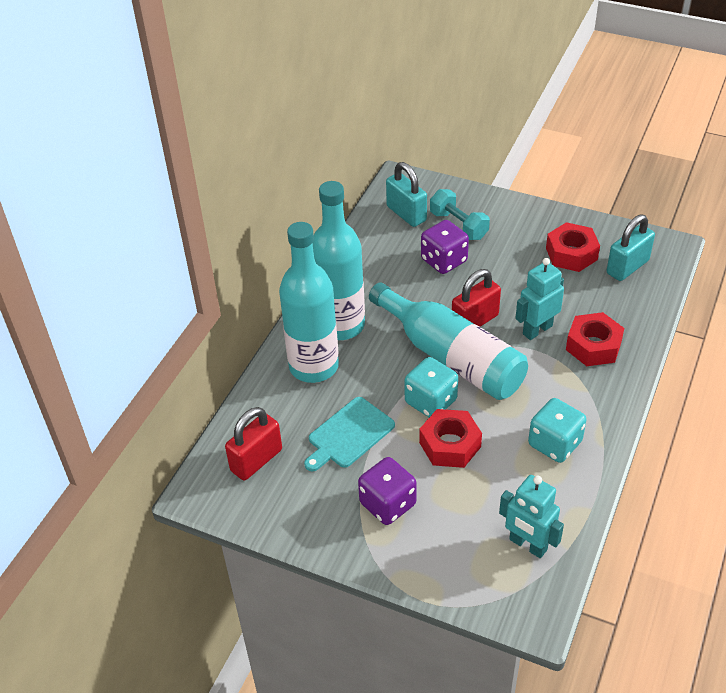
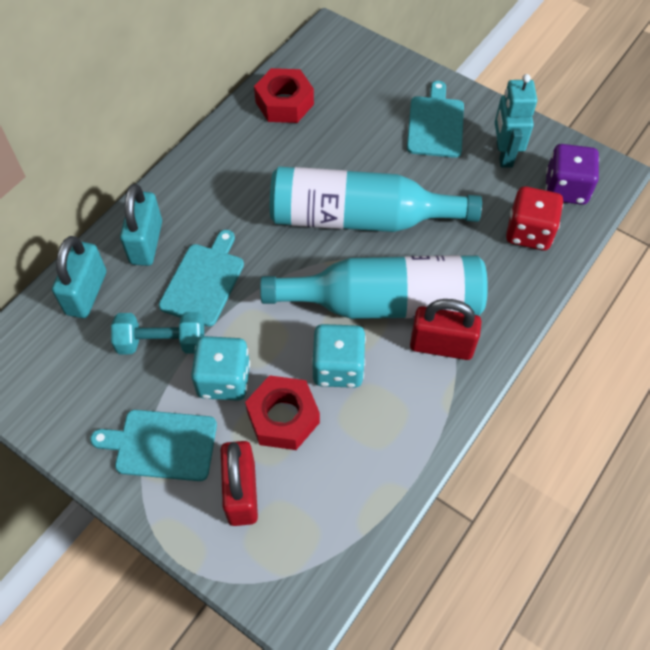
purple dice: 2 -> 1
red dice: 0 -> 1
red nut: 3 -> 2
turquoise bottle: 3 -> 2
turquoise cutting board: 1 -> 3
turquoise robot: 2 -> 1

